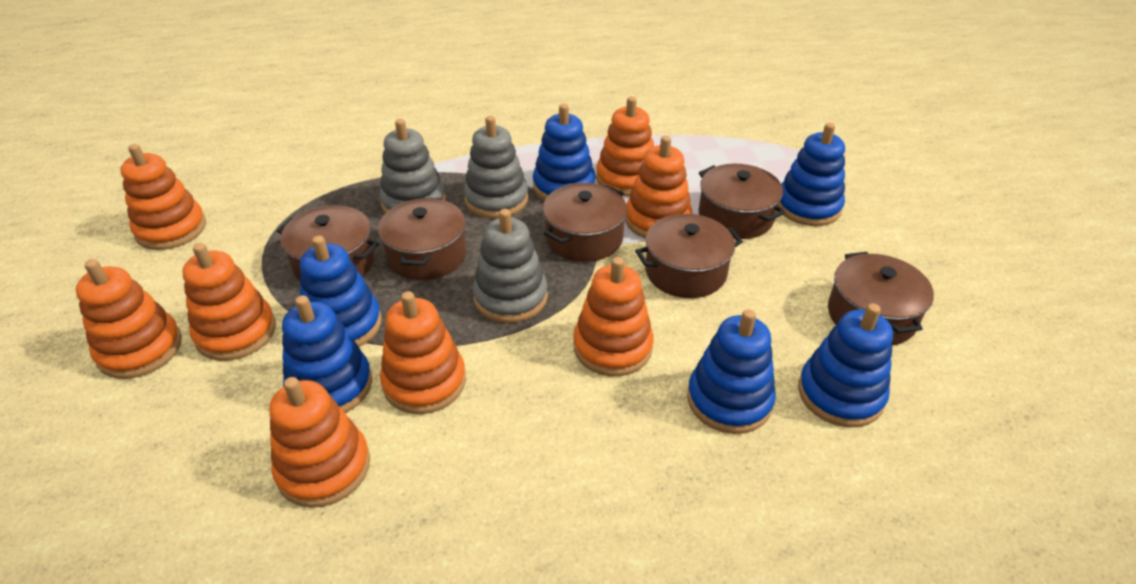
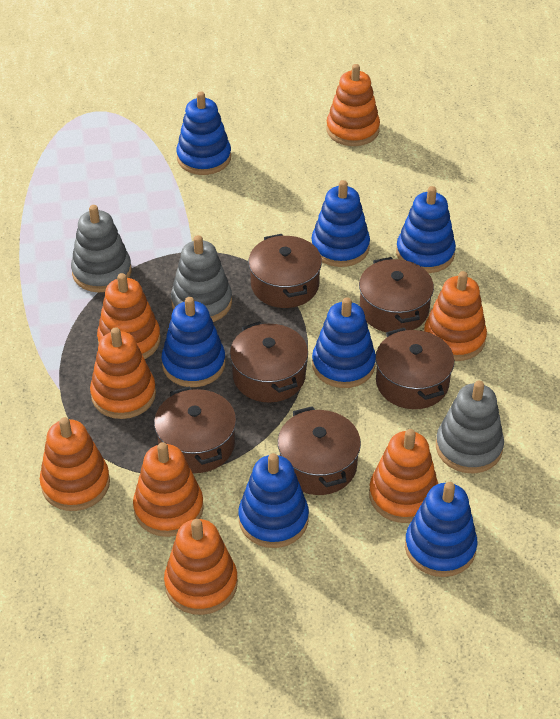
blue stacking toy: 6 -> 7

